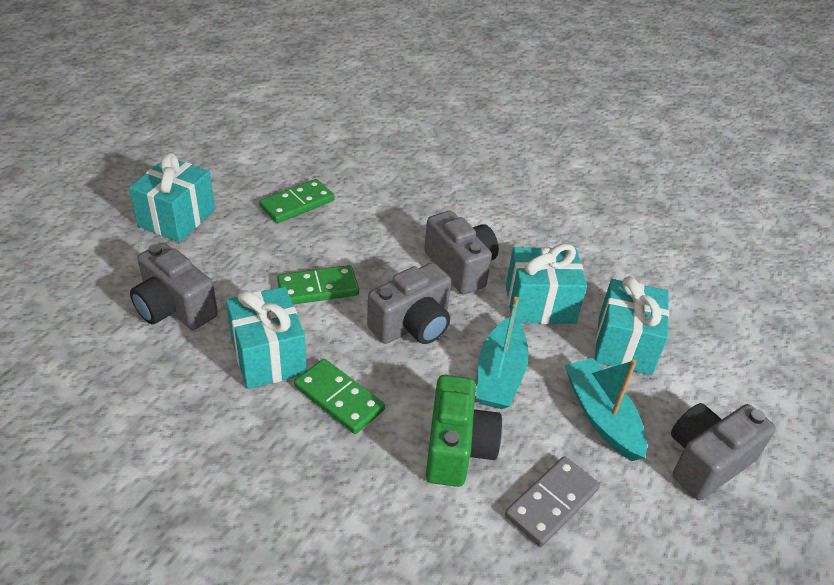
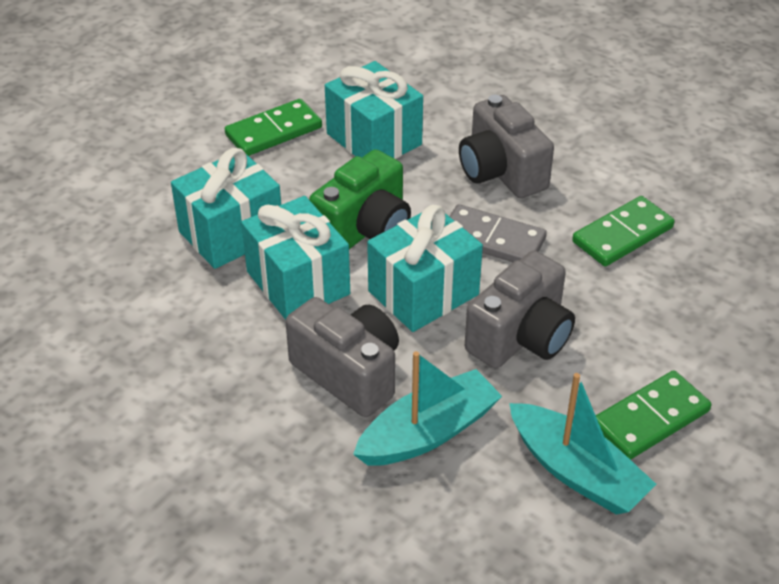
grey camera: 4 -> 3

